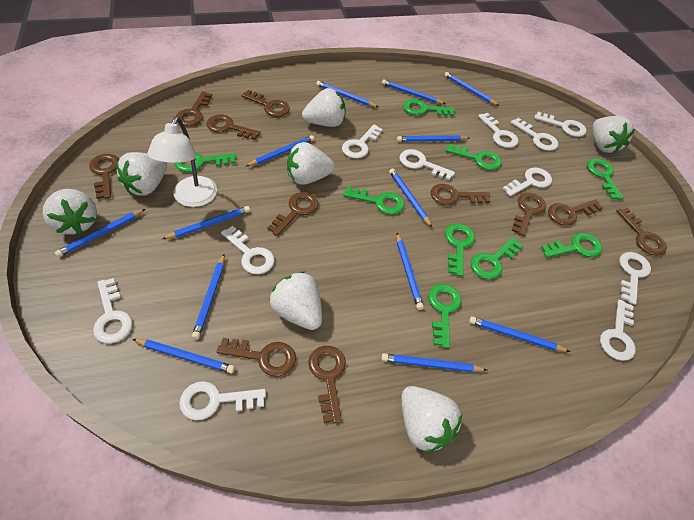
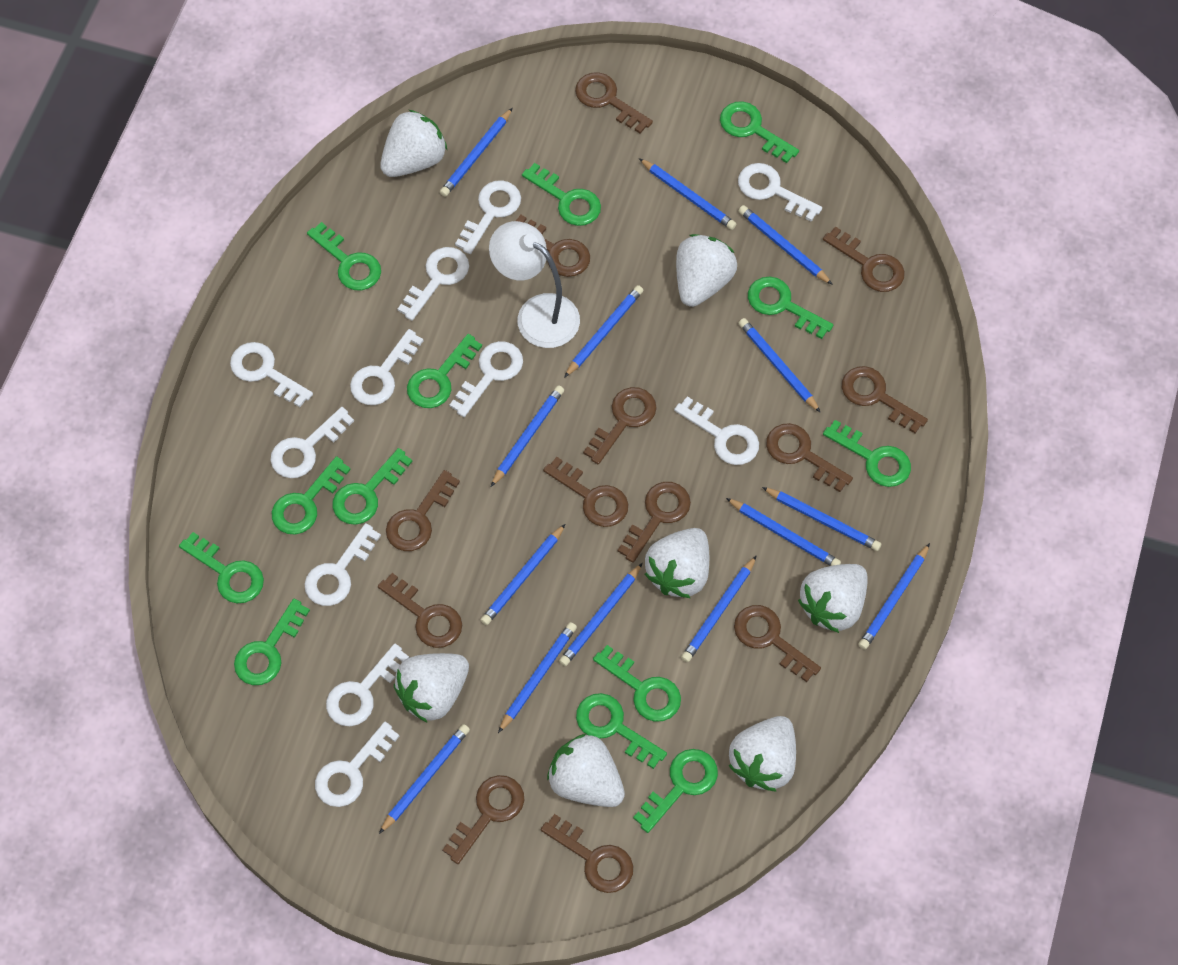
blue pencil: 13 -> 14
brown key: 11 -> 13
green key: 9 -> 13

